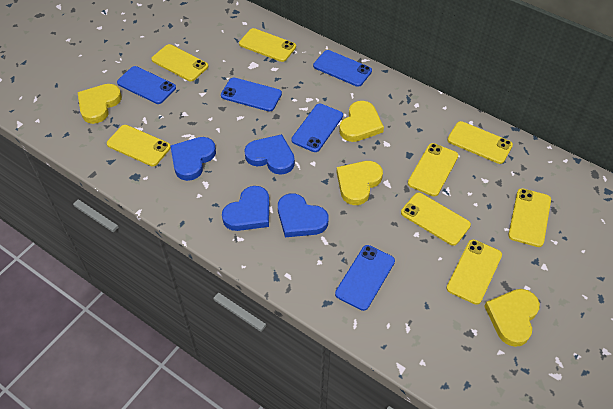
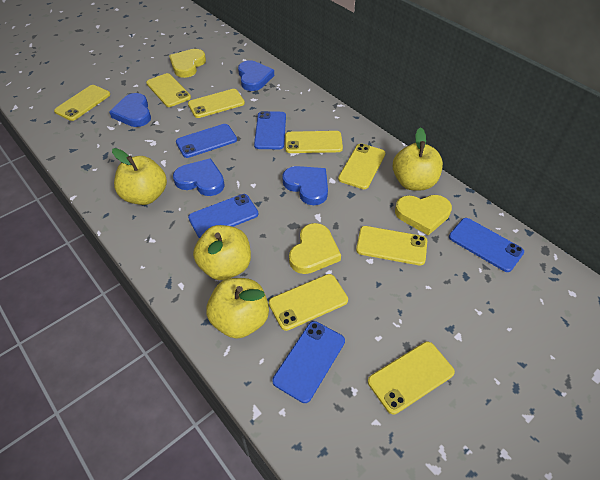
yellow apple: 0 -> 4
yellow heart: 4 -> 3

